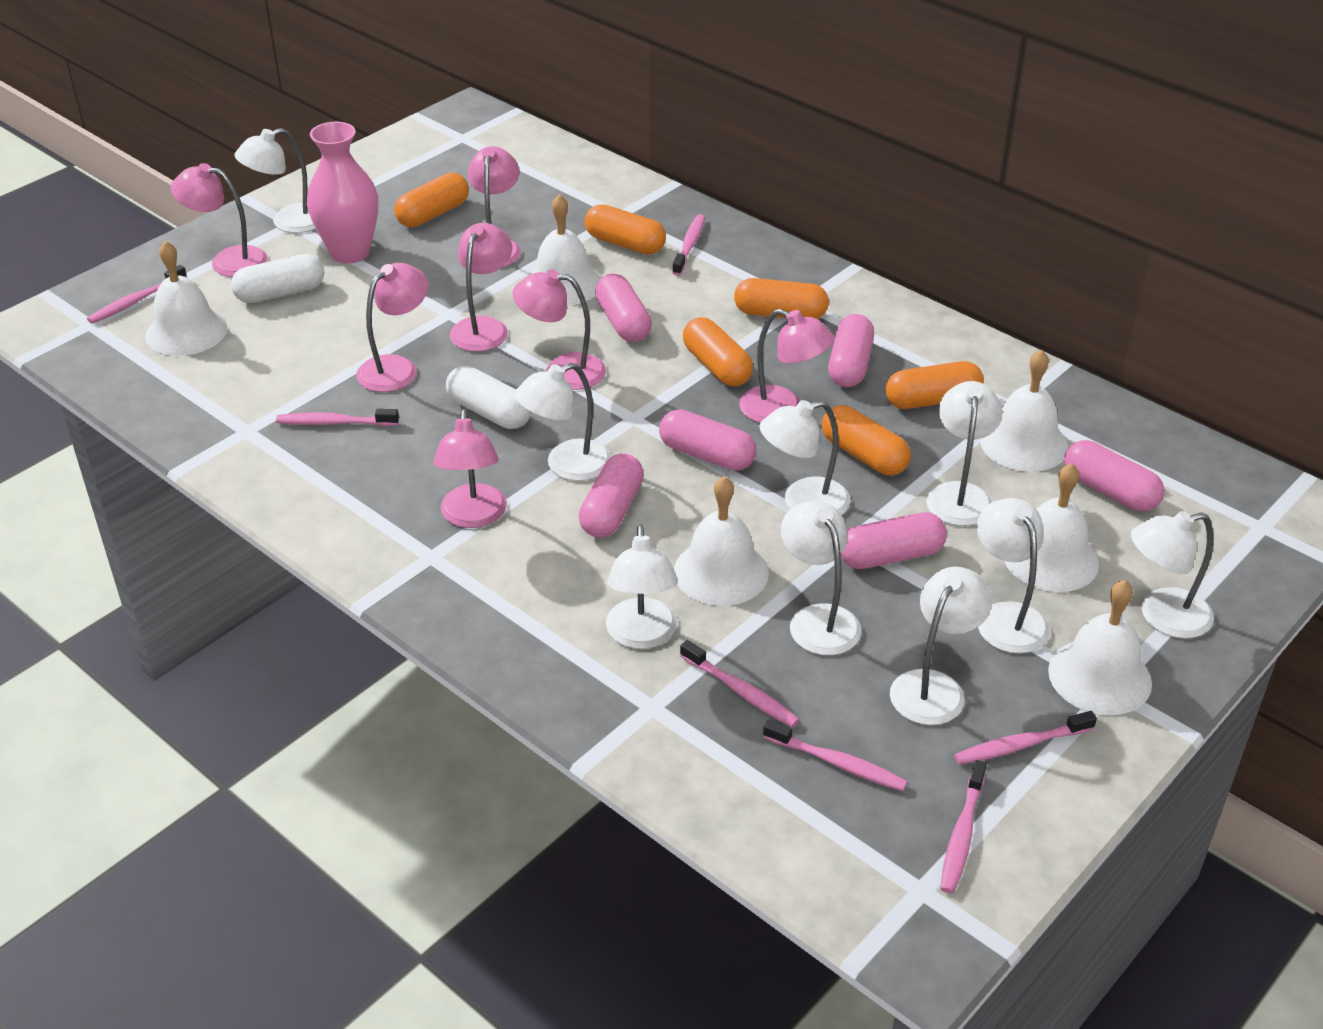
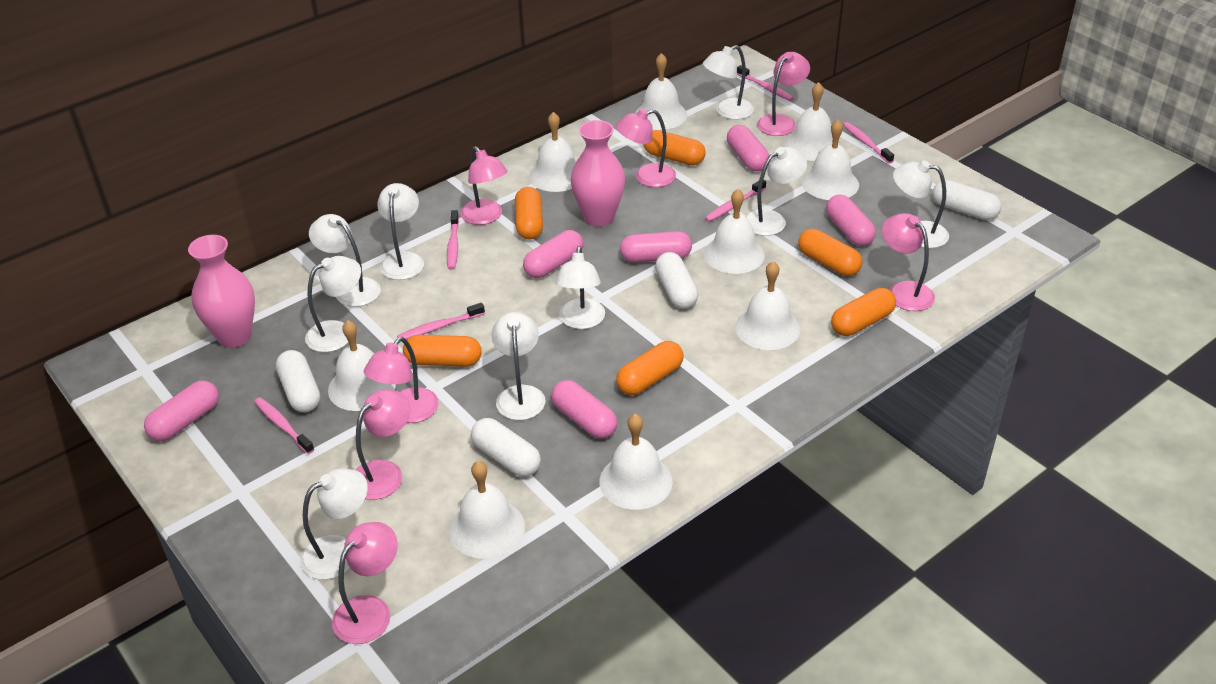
pink toothbrush: 7 -> 6
pink vase: 1 -> 2
white bell: 6 -> 9
white capsule: 2 -> 4

